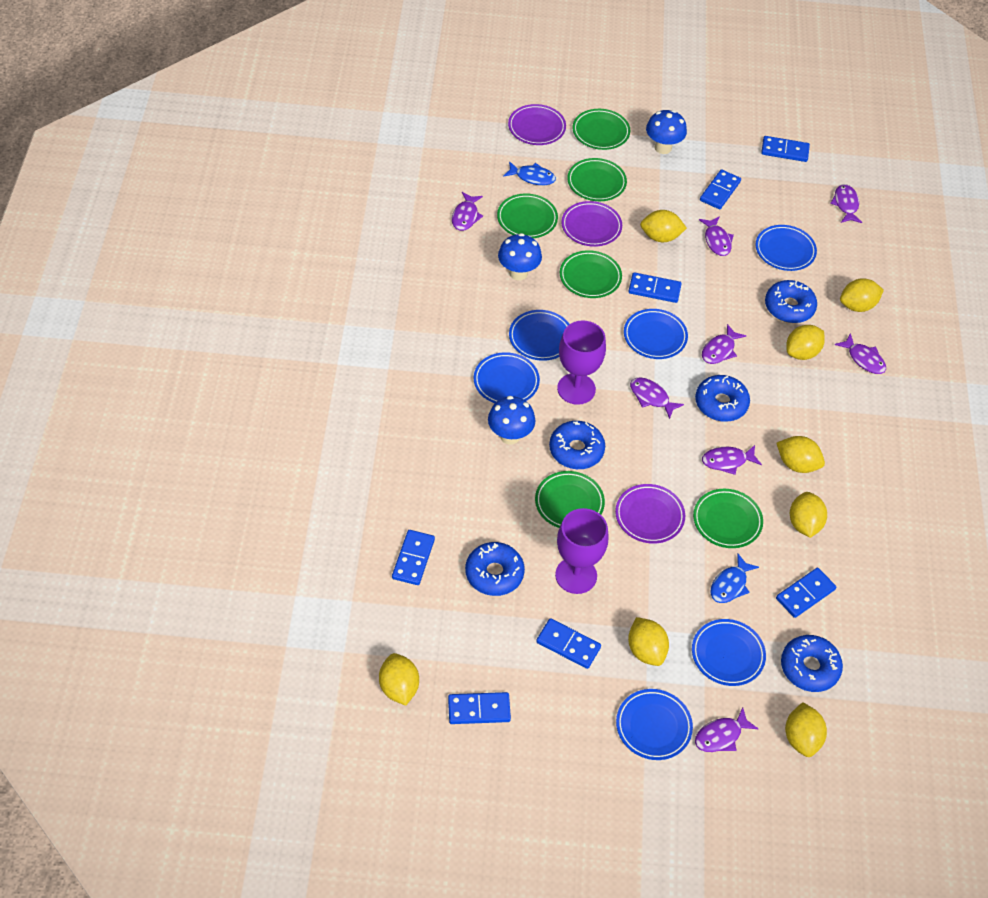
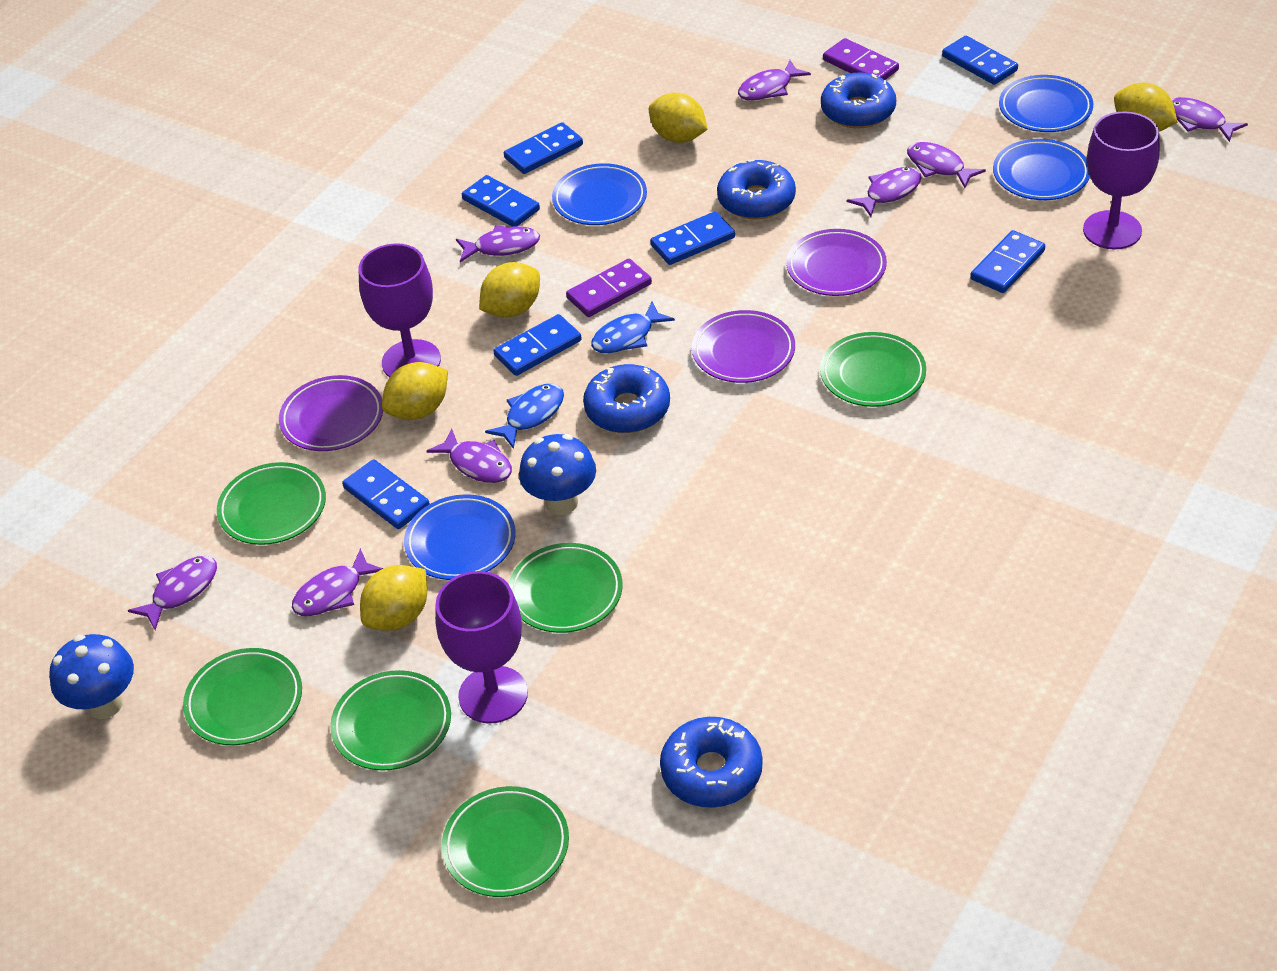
blue donut: 5 -> 4
blue mushroom: 3 -> 2
blue plate: 6 -> 4
purple domino: 0 -> 2
purple goblet: 2 -> 3
yellow lemon: 8 -> 5

